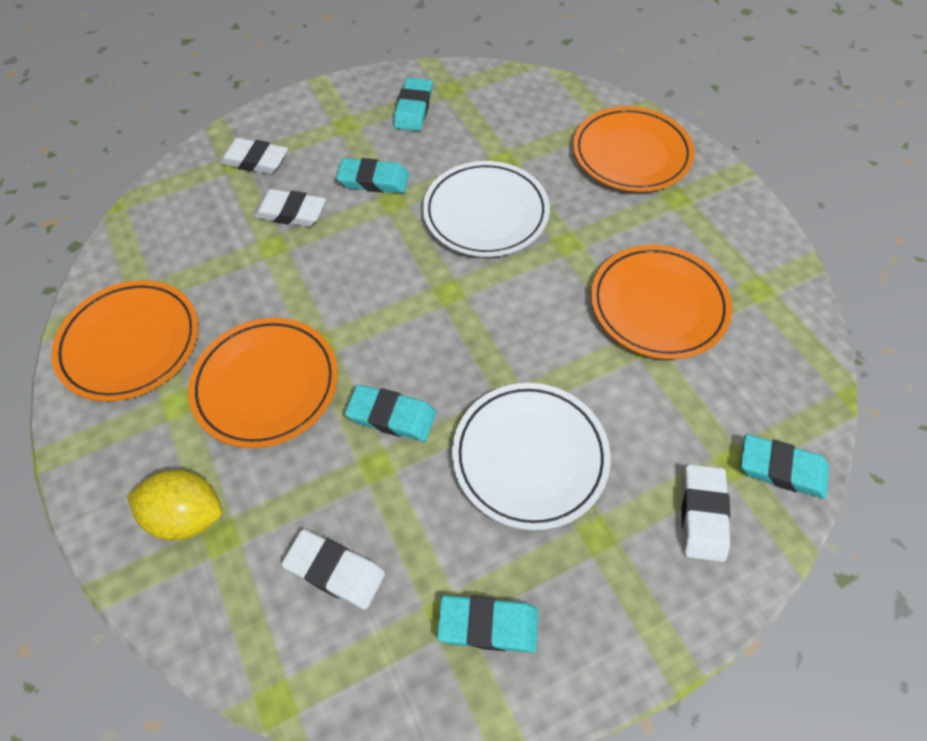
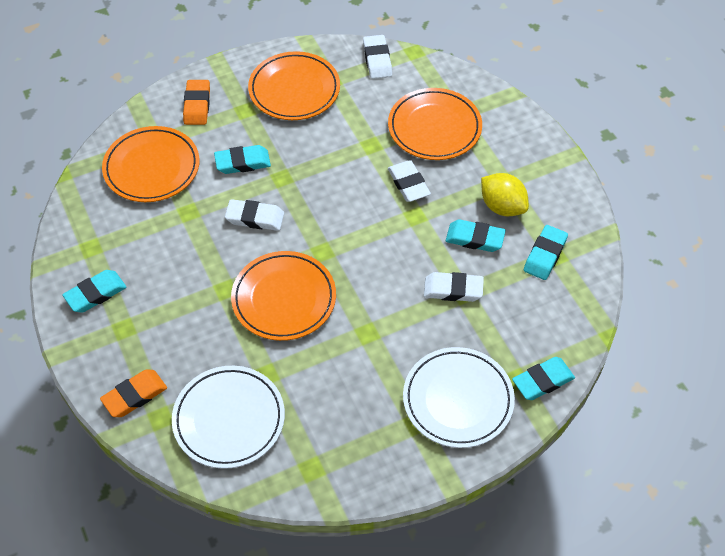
orange eraser: 0 -> 2

